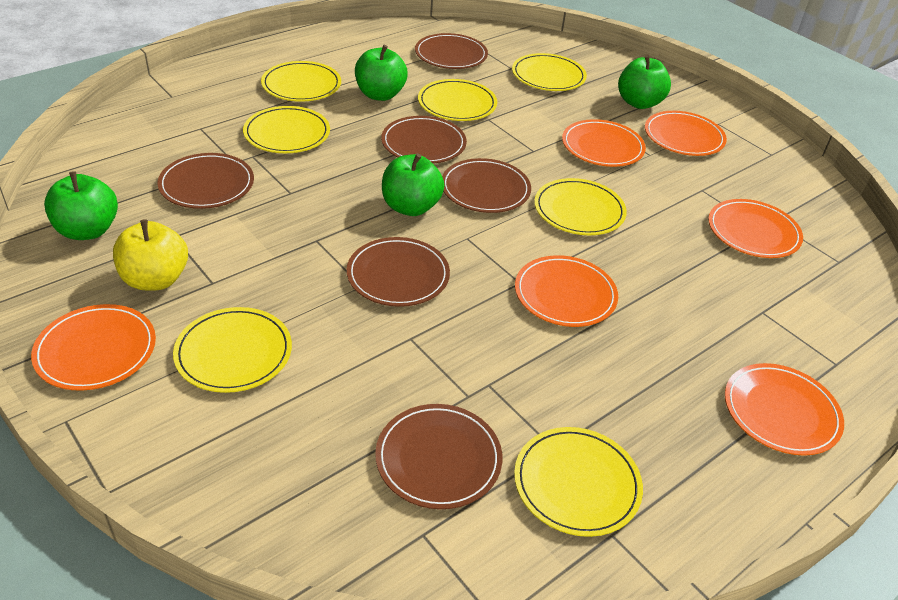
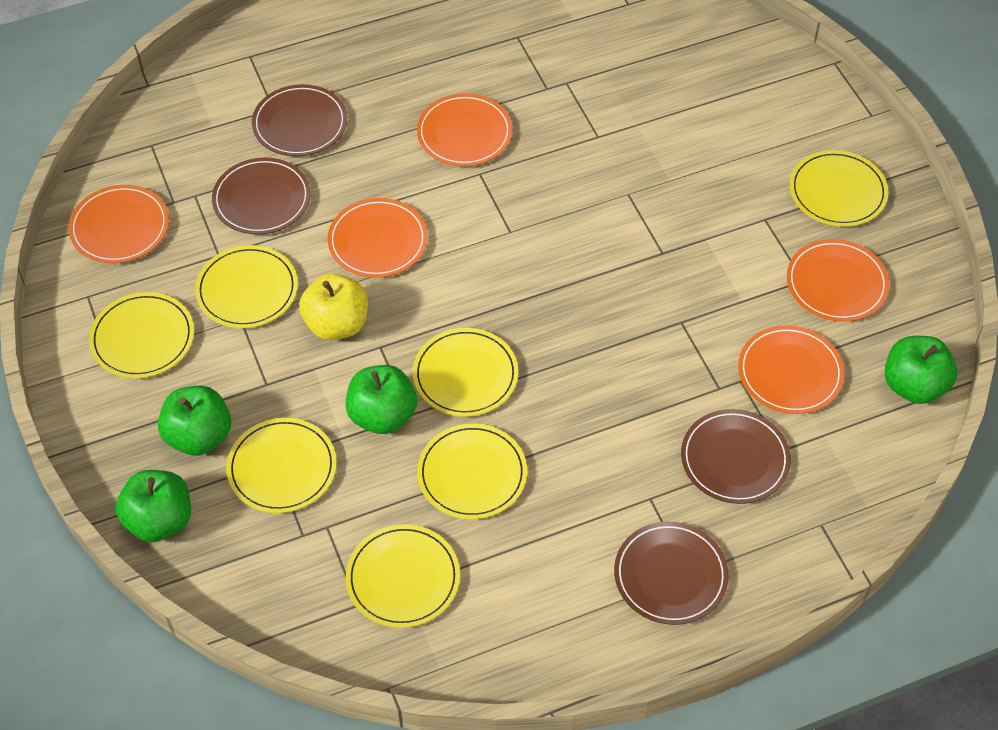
brown plate: 6 -> 4
orange plate: 6 -> 5

